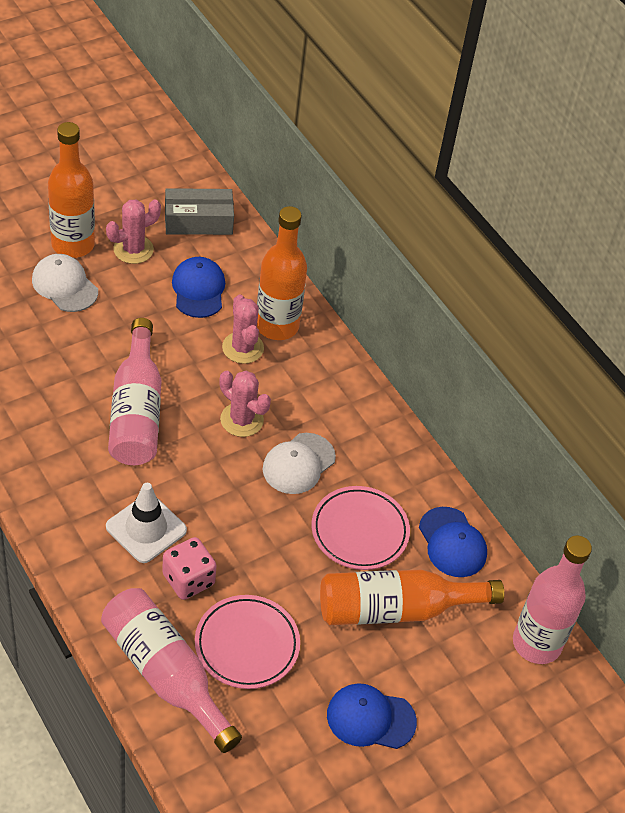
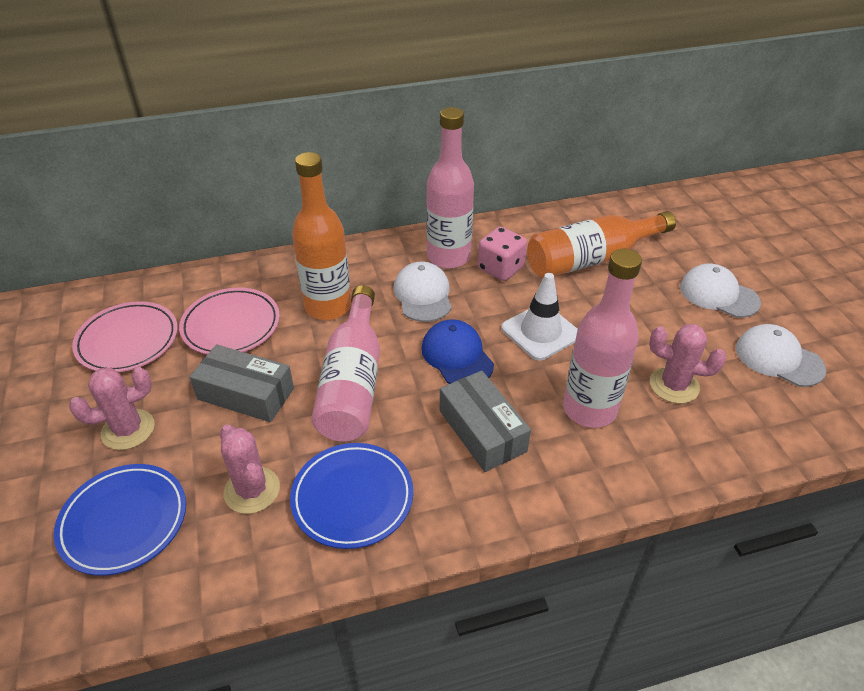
blue cap: 3 -> 1
blue plate: 0 -> 2
grey box: 1 -> 2
orange bottle: 3 -> 2
white cap: 2 -> 3

